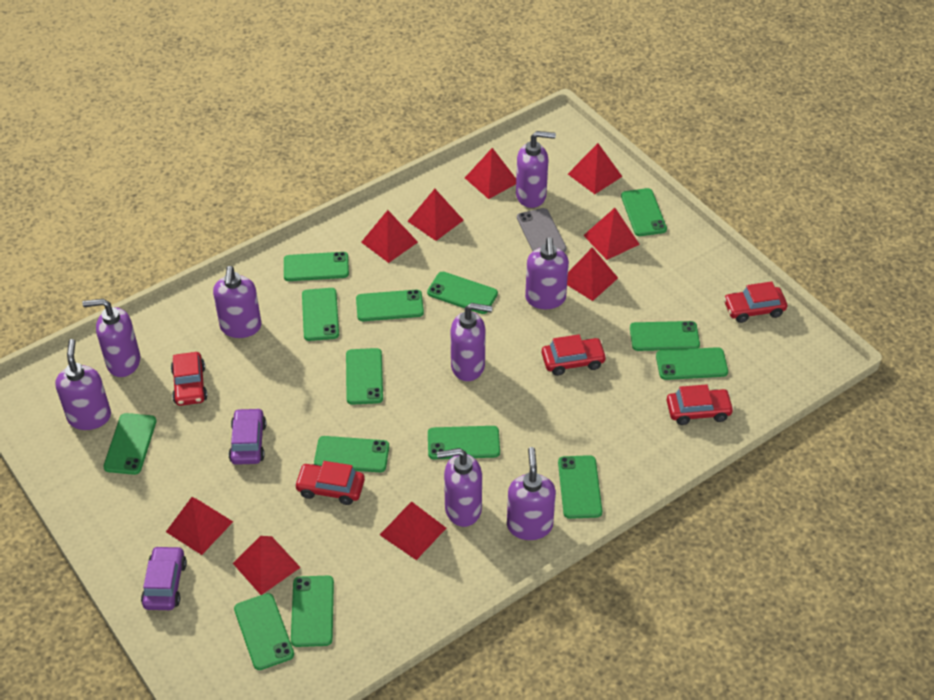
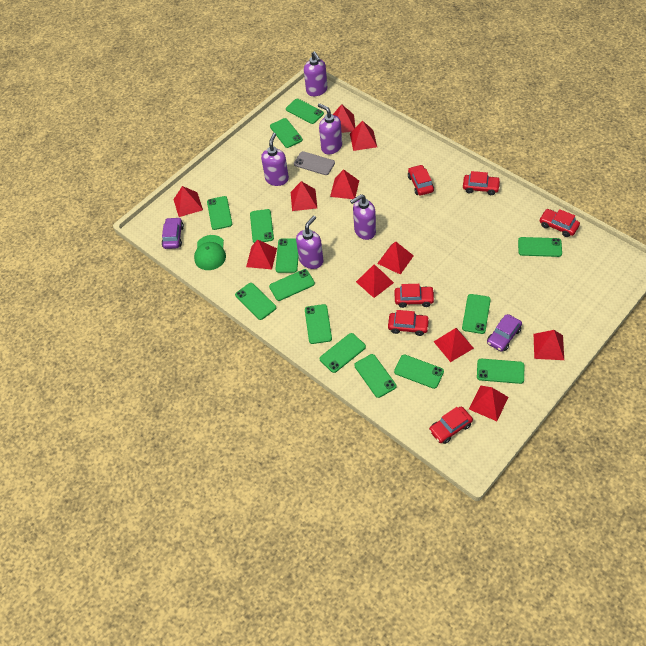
green cap: 0 -> 1
purple soap dispenser: 8 -> 5
red car: 5 -> 6
red pyramid: 9 -> 11

